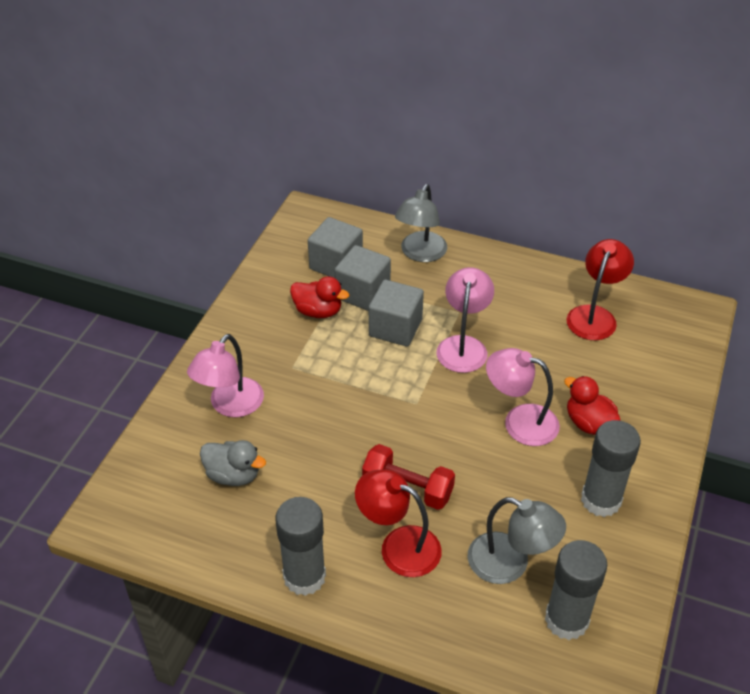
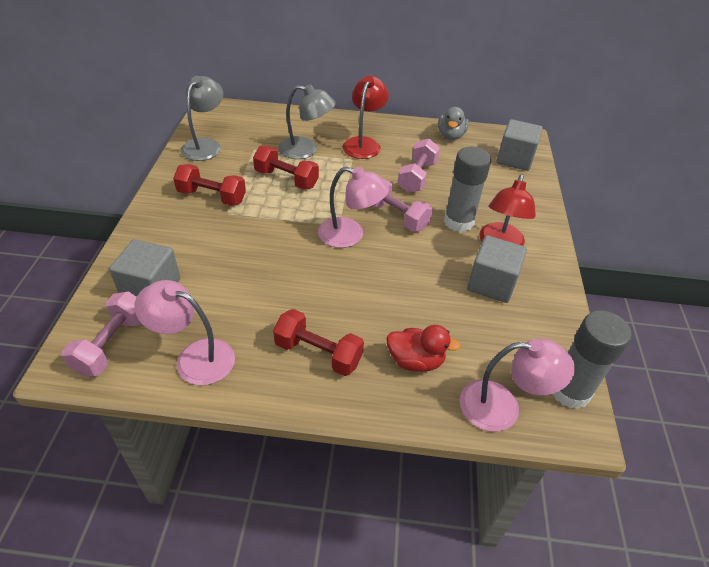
grey glue stick: 3 -> 2
pink dumbbell: 0 -> 3
red duck: 2 -> 1
red dumbbell: 1 -> 3

